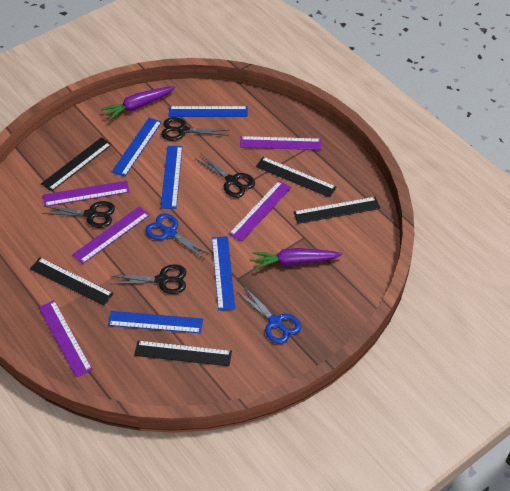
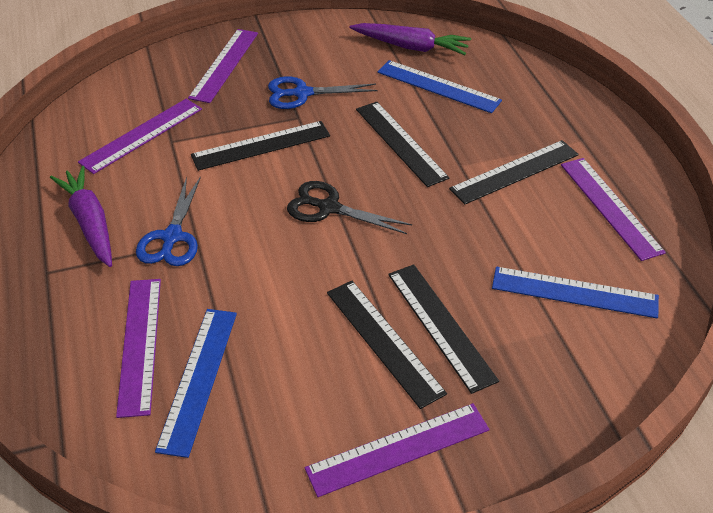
black scissors: 4 -> 1
blue ruler: 5 -> 3

